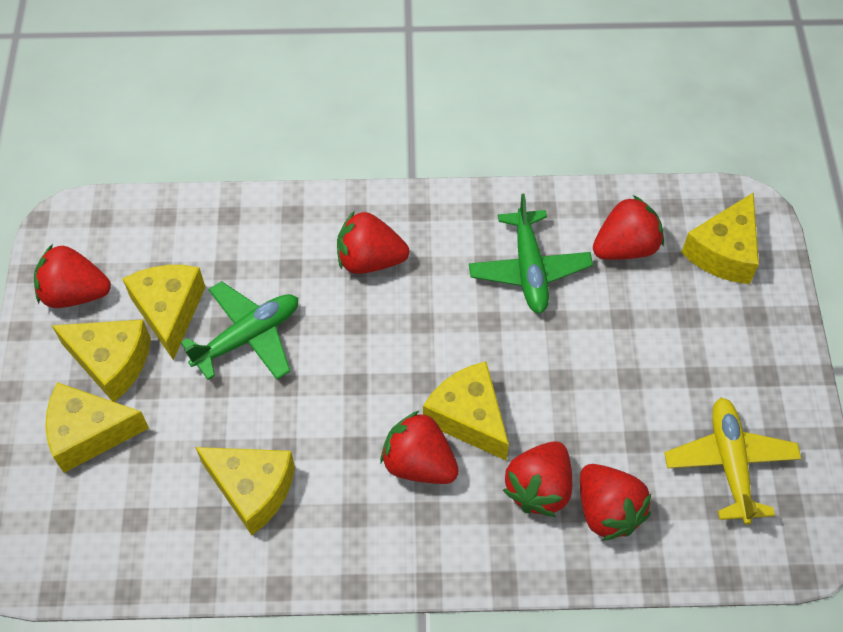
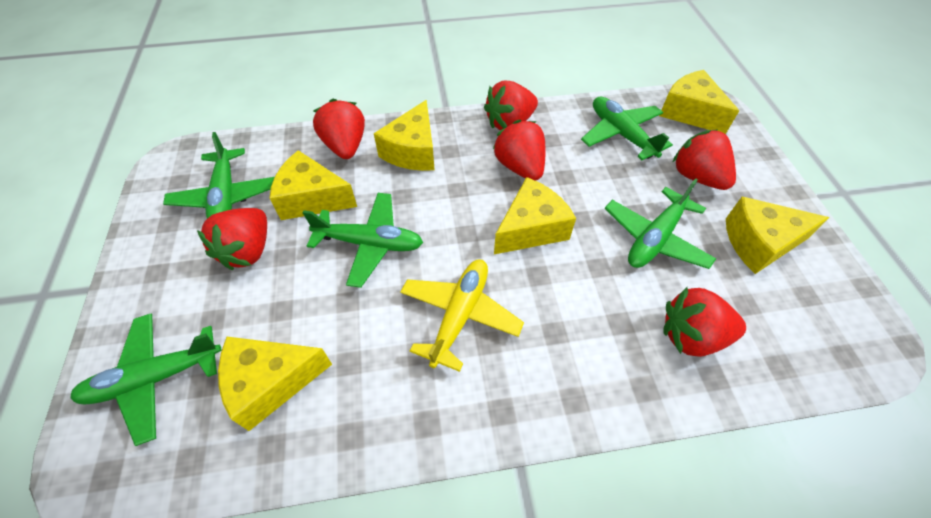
green plane: 2 -> 5

